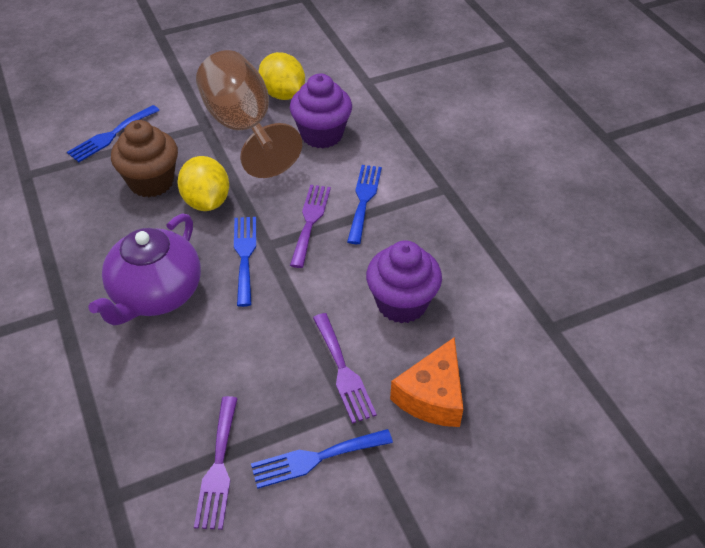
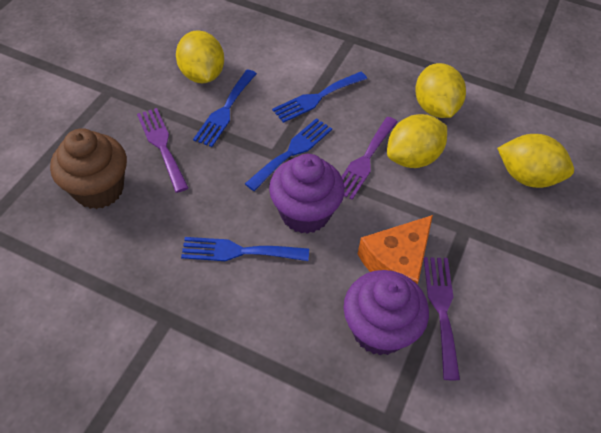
brown goblet: 1 -> 0
purple teapot: 1 -> 0
yellow lemon: 2 -> 4

